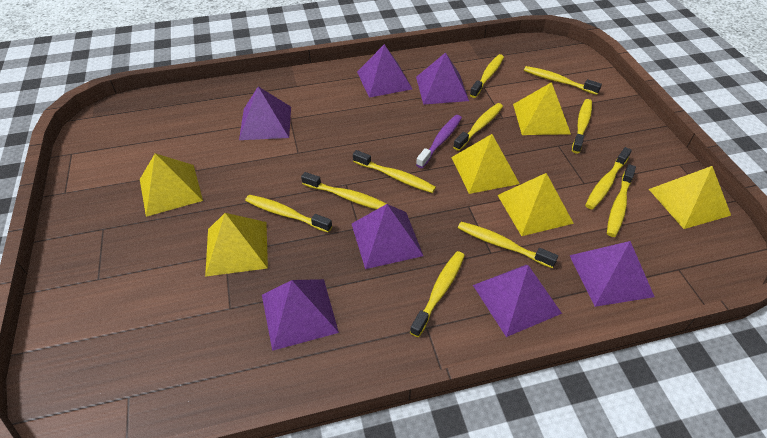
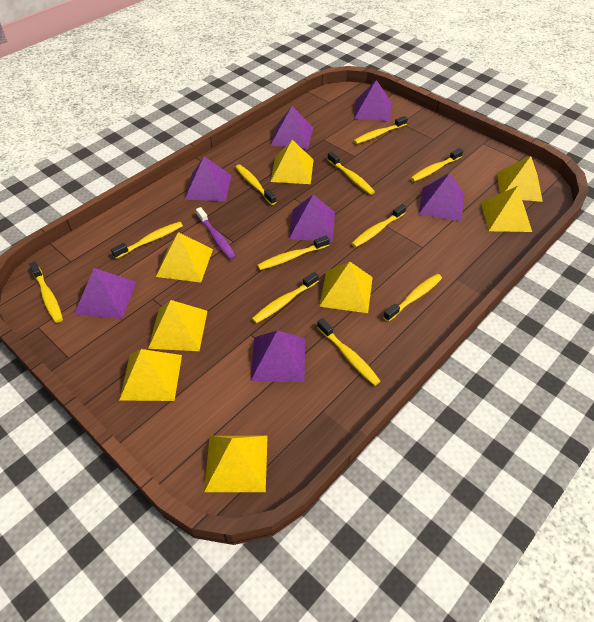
yellow pyramid: 6 -> 8

